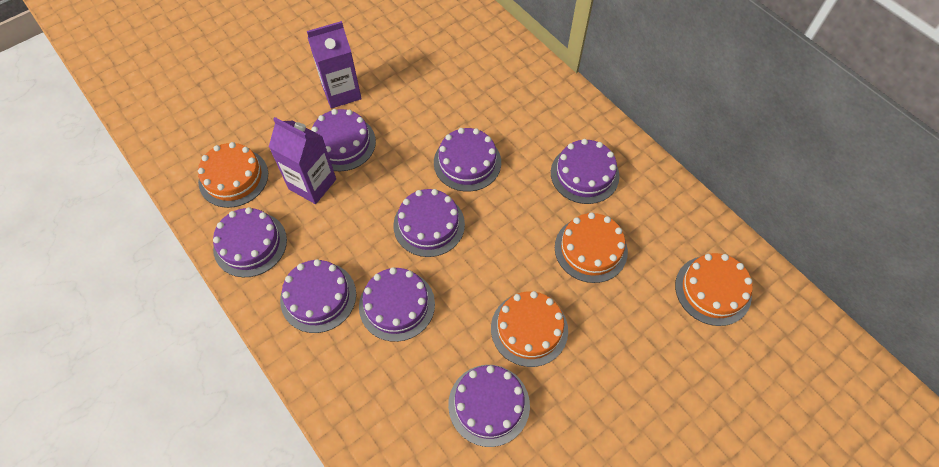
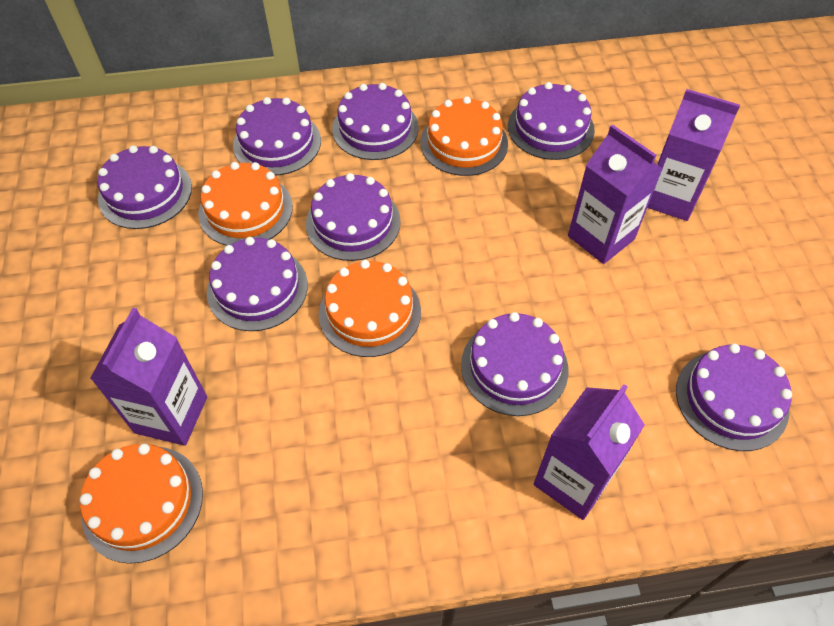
purple carton: 2 -> 4

